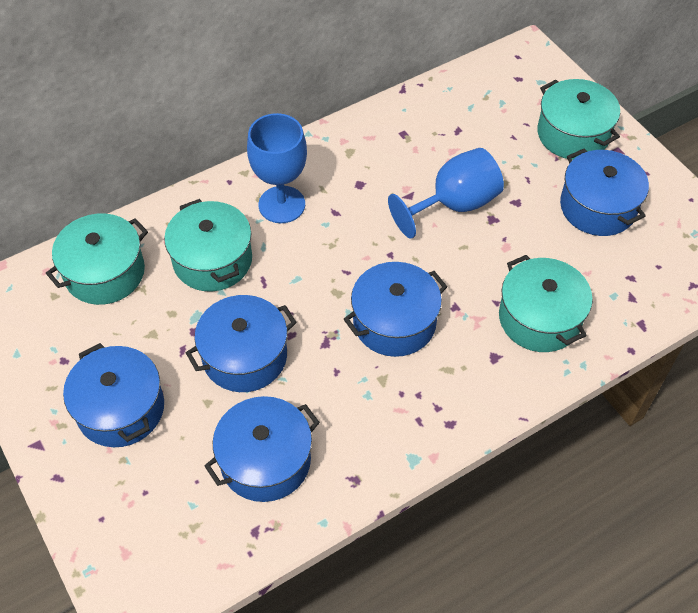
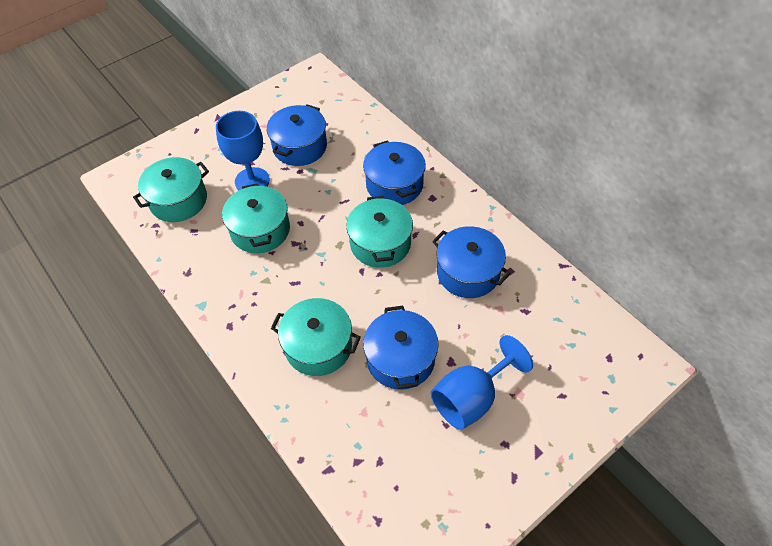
blue pot: 5 -> 4

